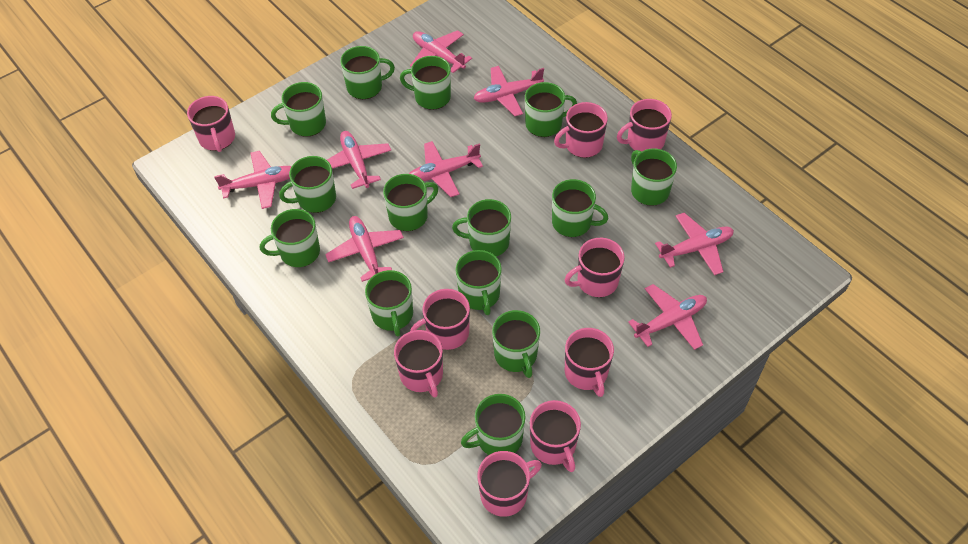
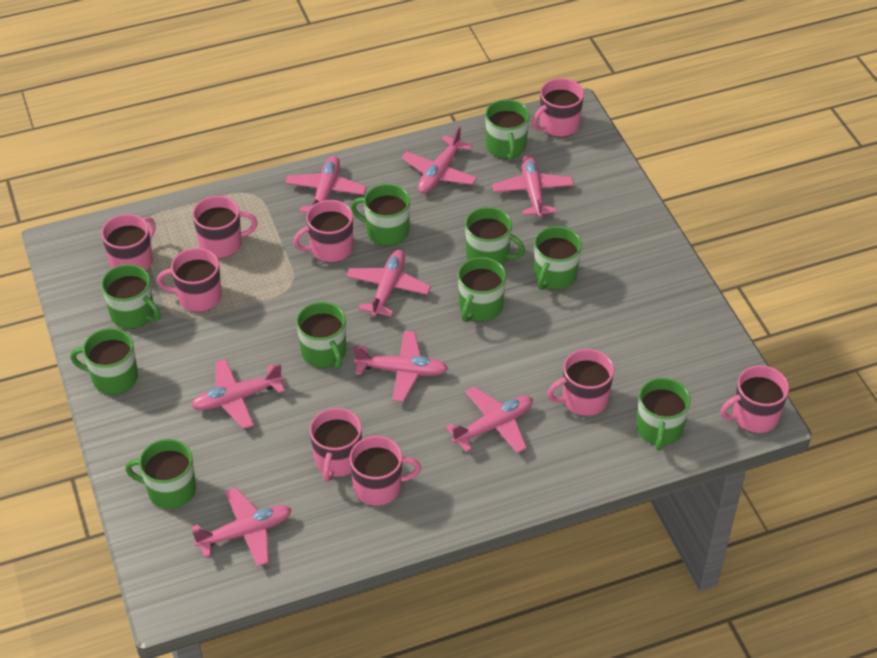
green mug: 14 -> 10

